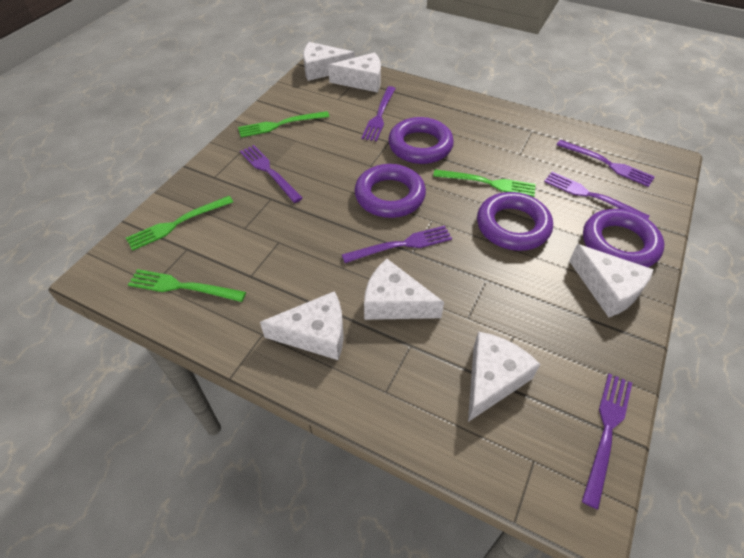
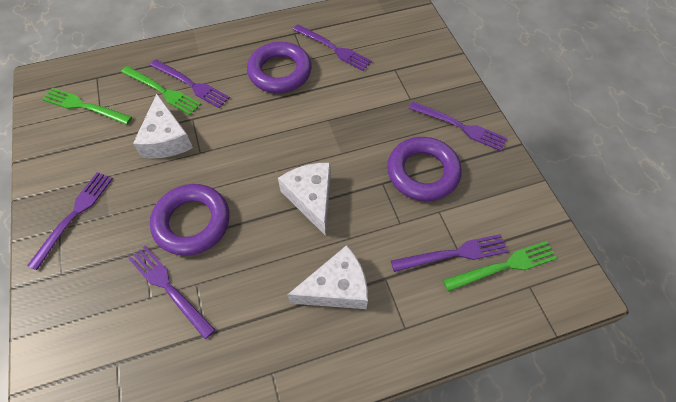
green fork: 4 -> 3
purple ring: 4 -> 3
white cheese: 6 -> 3

